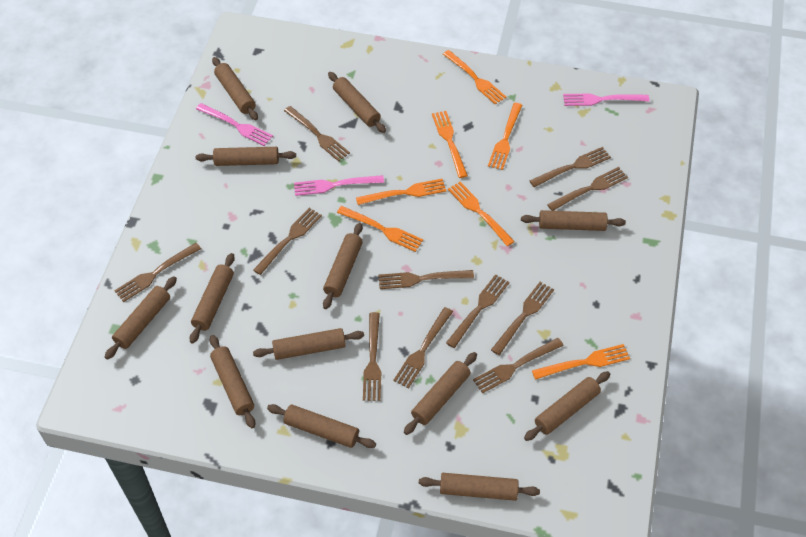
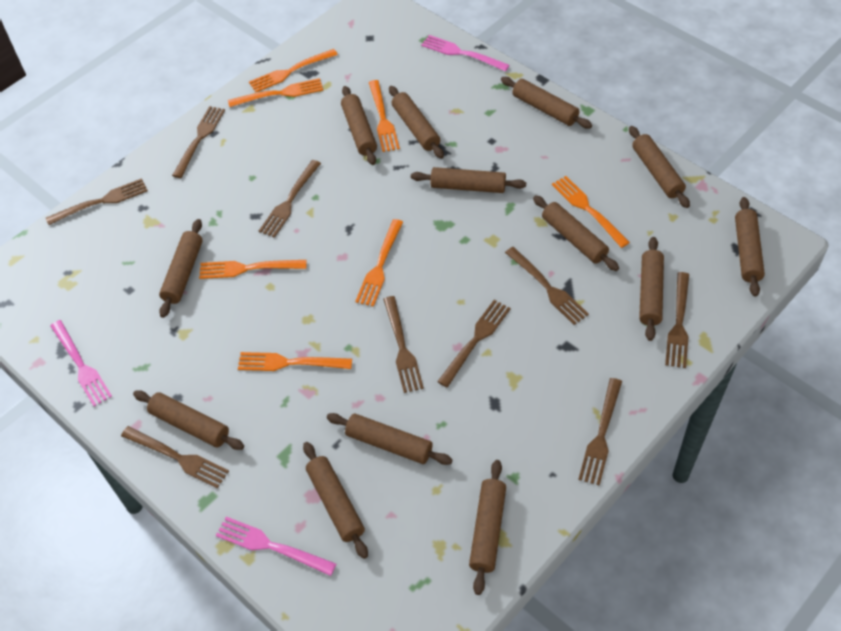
brown fork: 11 -> 9

